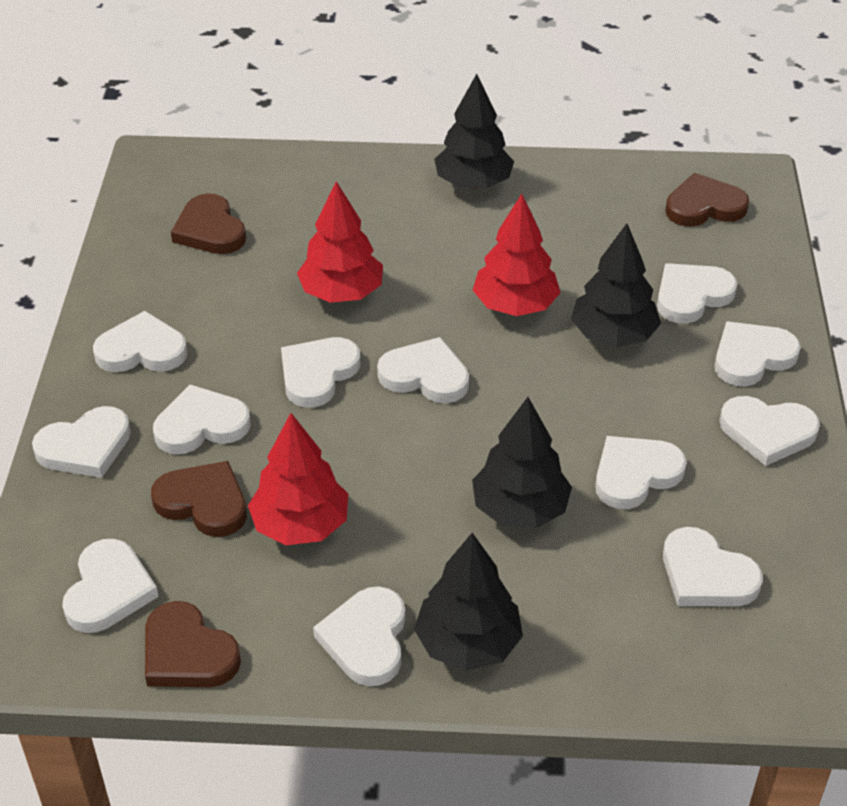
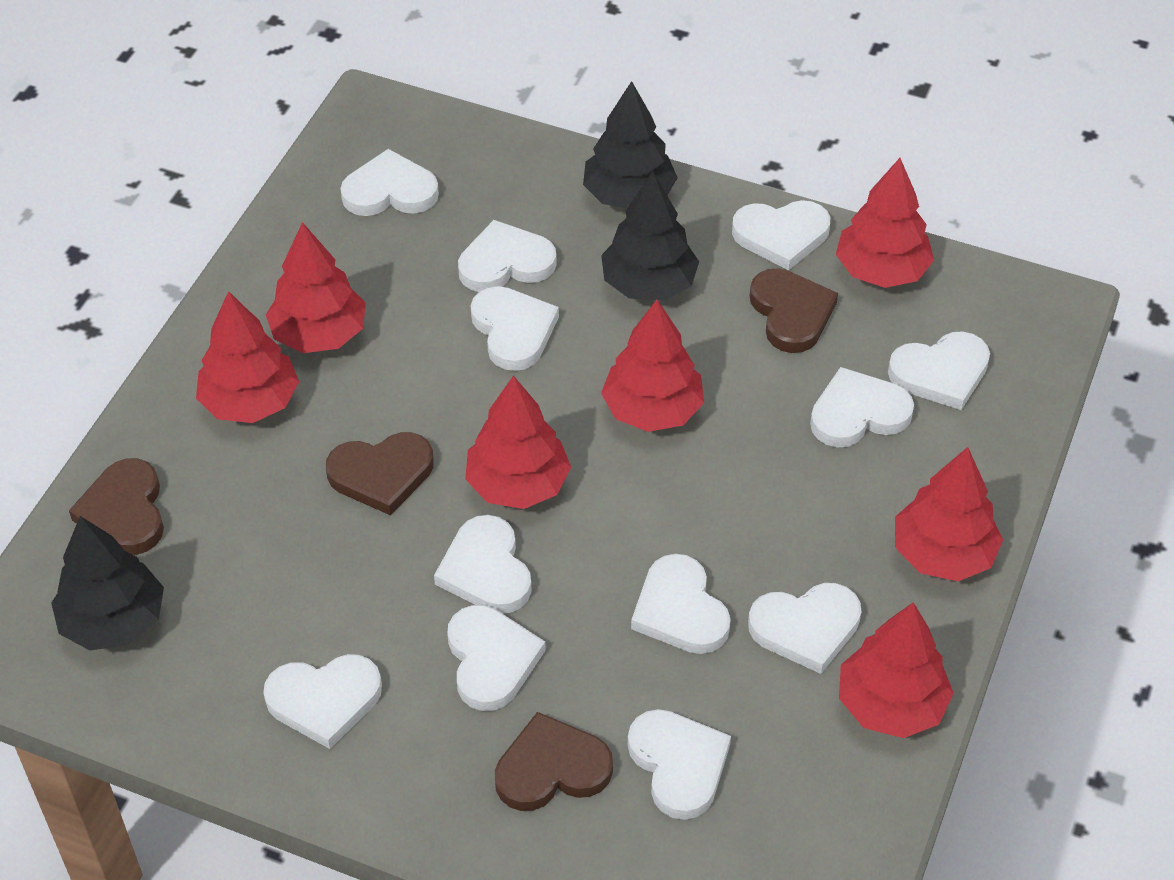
black tree: 4 -> 3
red tree: 3 -> 7

